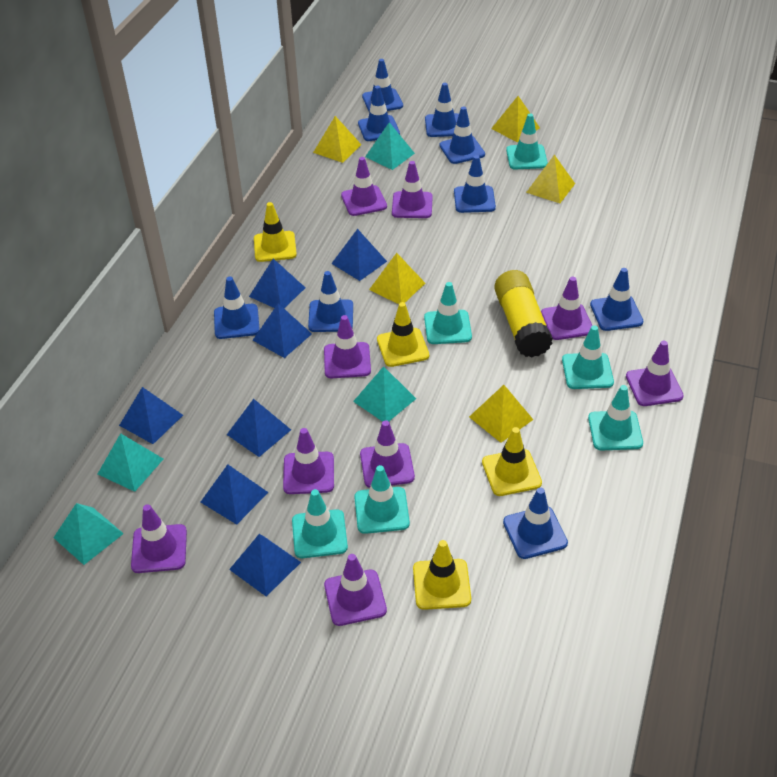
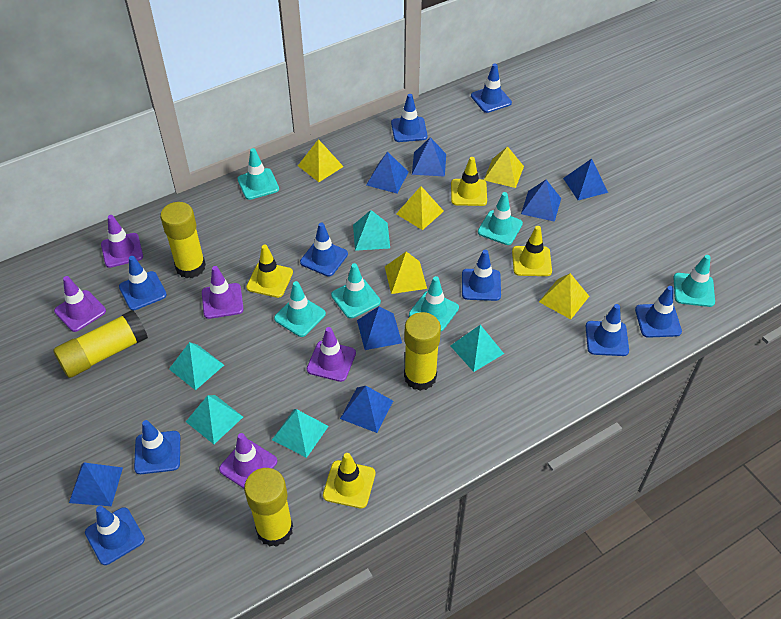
purple traffic cone: 9 -> 5
turquoise pyramid: 4 -> 5
yellow glue stick: 1 -> 4

